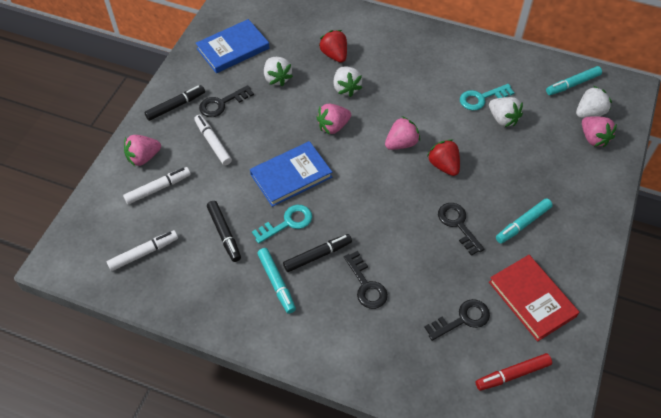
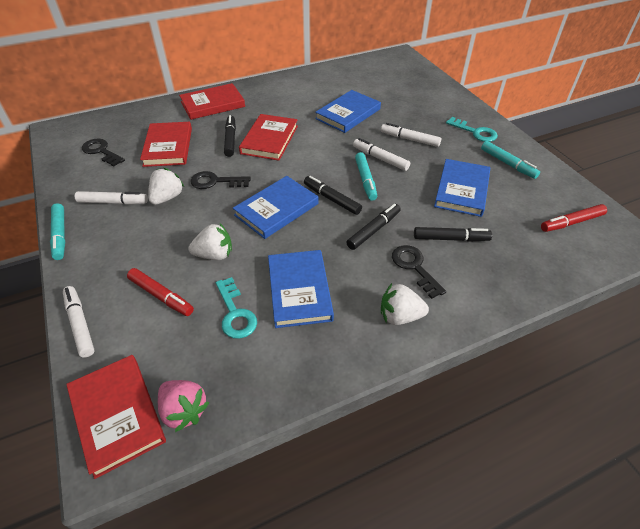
black key: 4 -> 3
black marker: 3 -> 4
blue book: 2 -> 4
pink strawberry: 4 -> 1
red book: 1 -> 4
red marker: 1 -> 2
red strawberry: 2 -> 0
white marker: 3 -> 4
white strawberry: 4 -> 3

